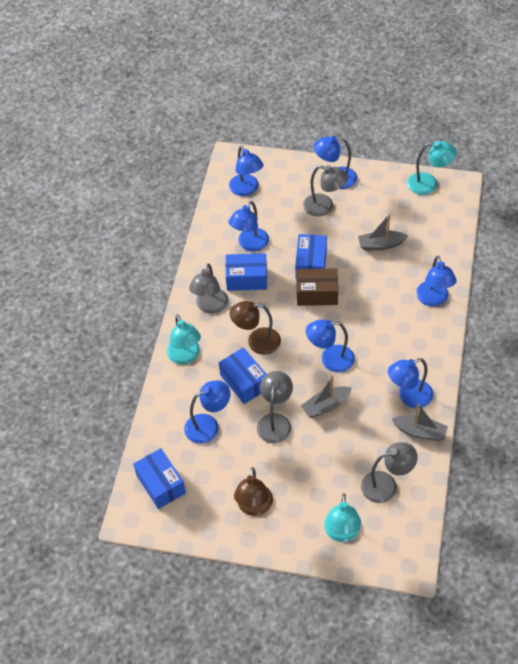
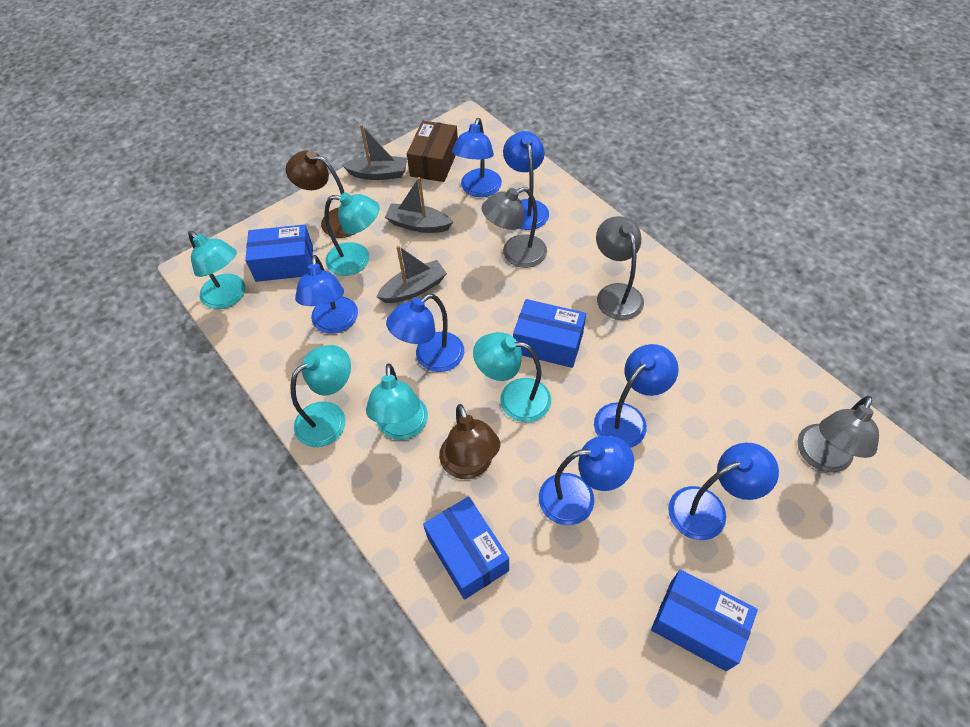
grey lamp: 4 -> 3
turquoise lamp: 3 -> 5

